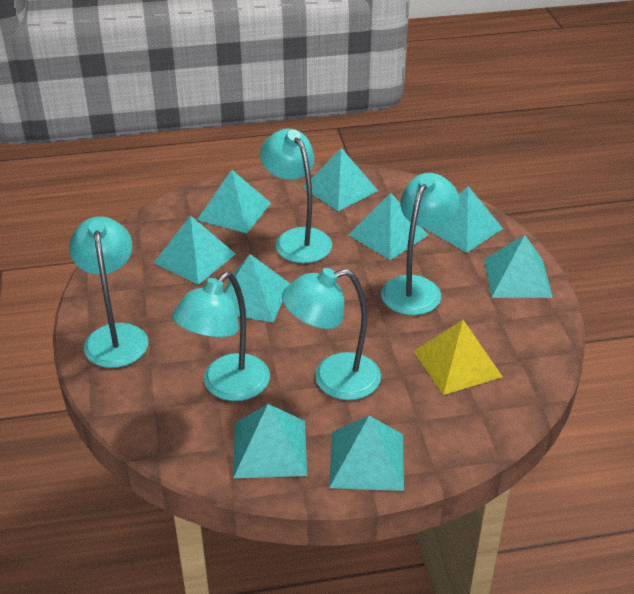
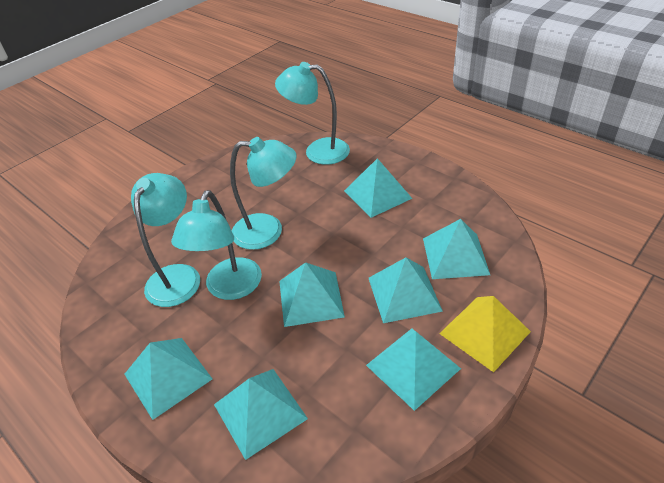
turquoise lamp: 5 -> 4
turquoise pyramid: 9 -> 7

